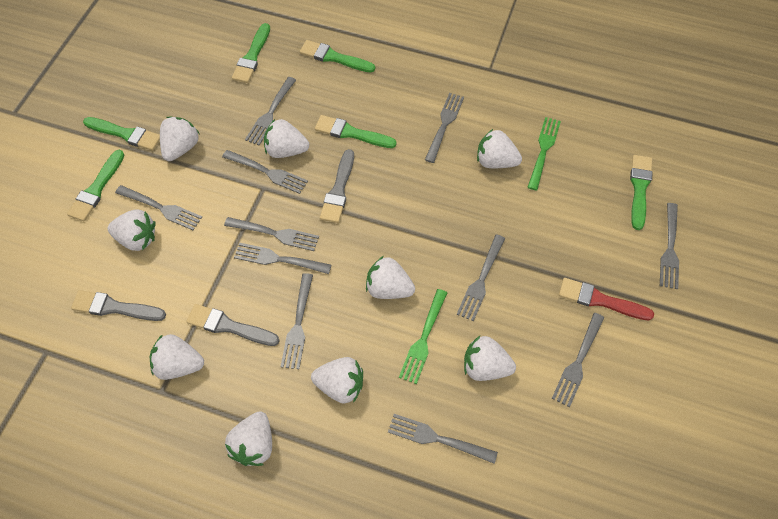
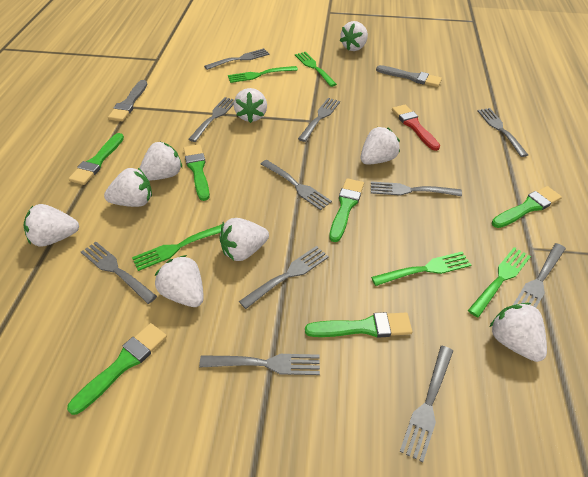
green fork: 2 -> 5
grey brush: 3 -> 2

